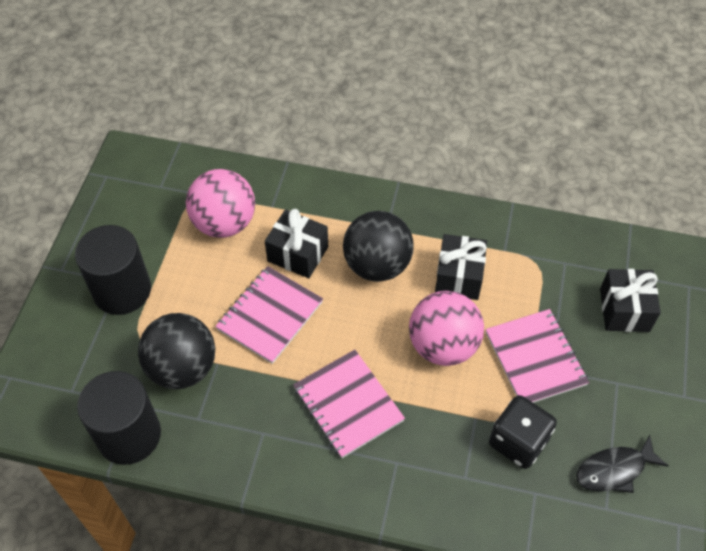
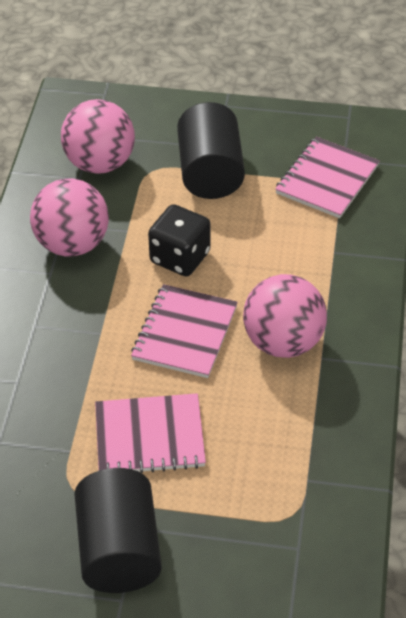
black ball: 2 -> 0
black fish: 1 -> 0
black gift: 3 -> 0
pink ball: 2 -> 3

